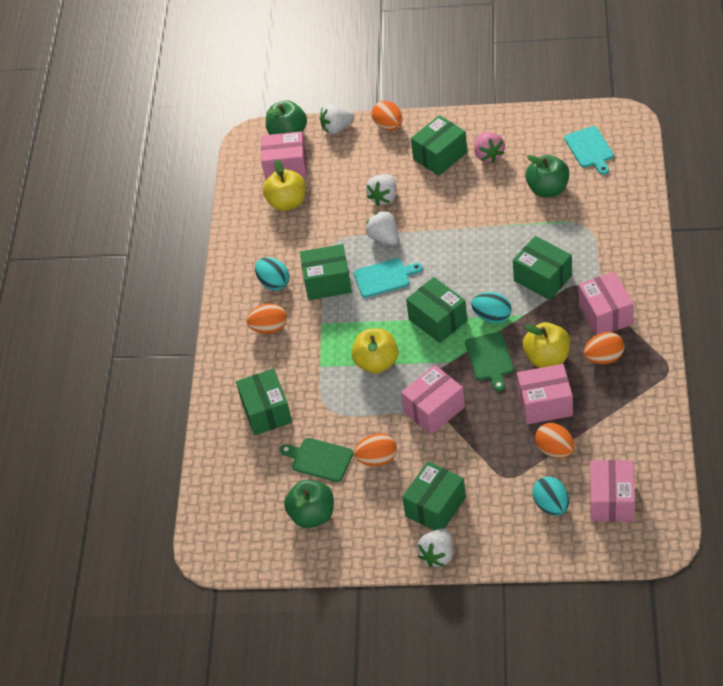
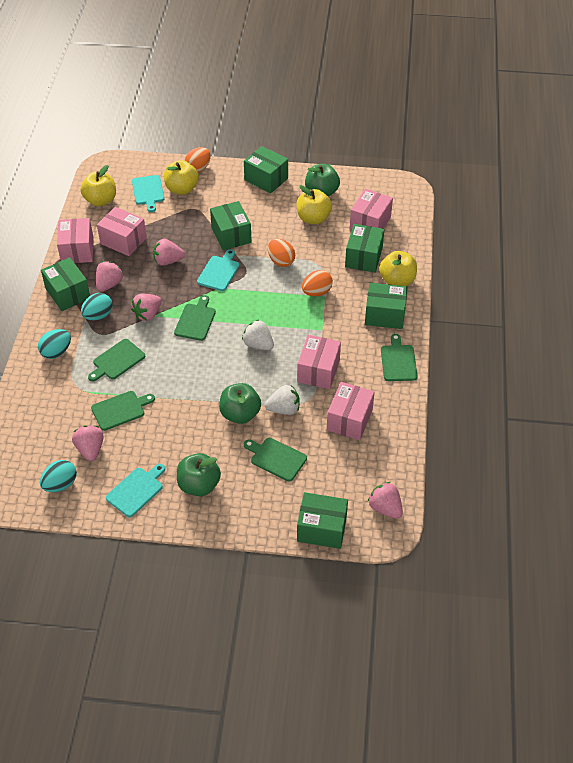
green cutting board: 2 -> 5
orange egg: 5 -> 3
pink strawberry: 1 -> 5
turquoise cutting board: 2 -> 3
white strawberry: 4 -> 2
yellow apple: 3 -> 4

